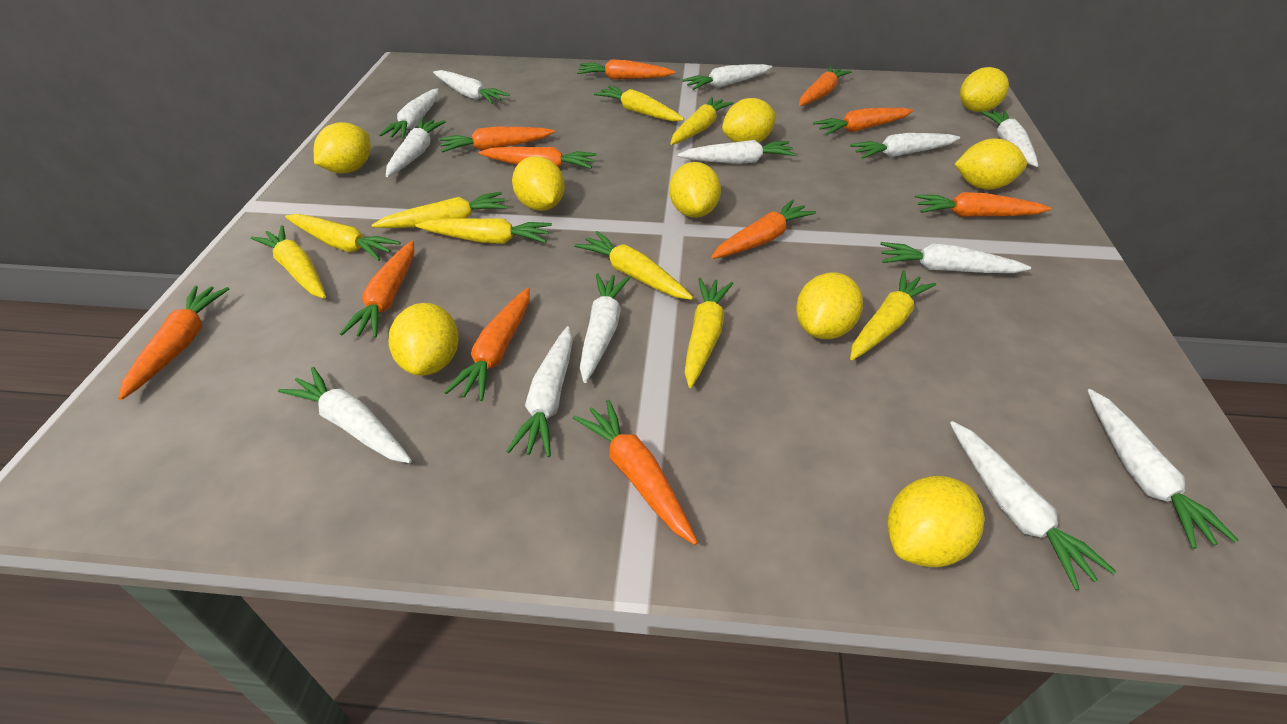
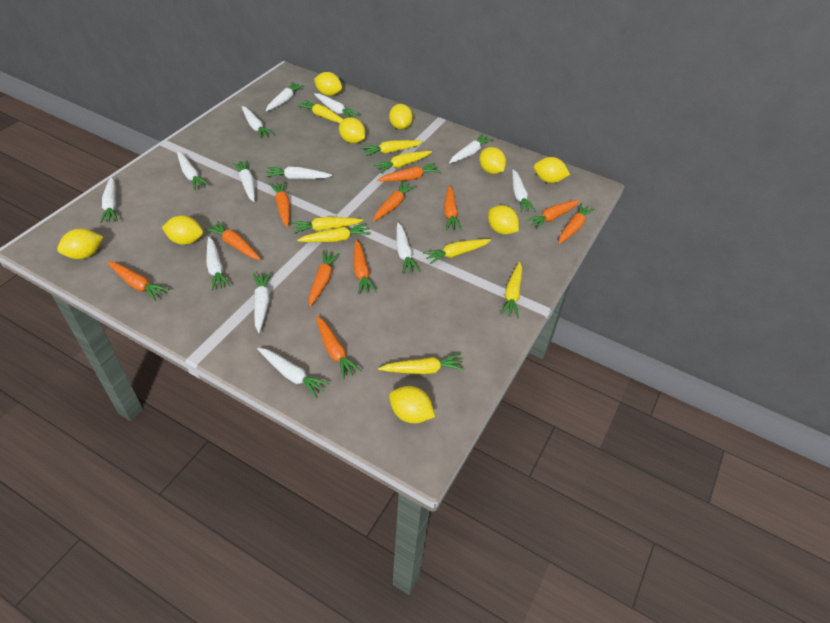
yellow carrot: 9 -> 8

